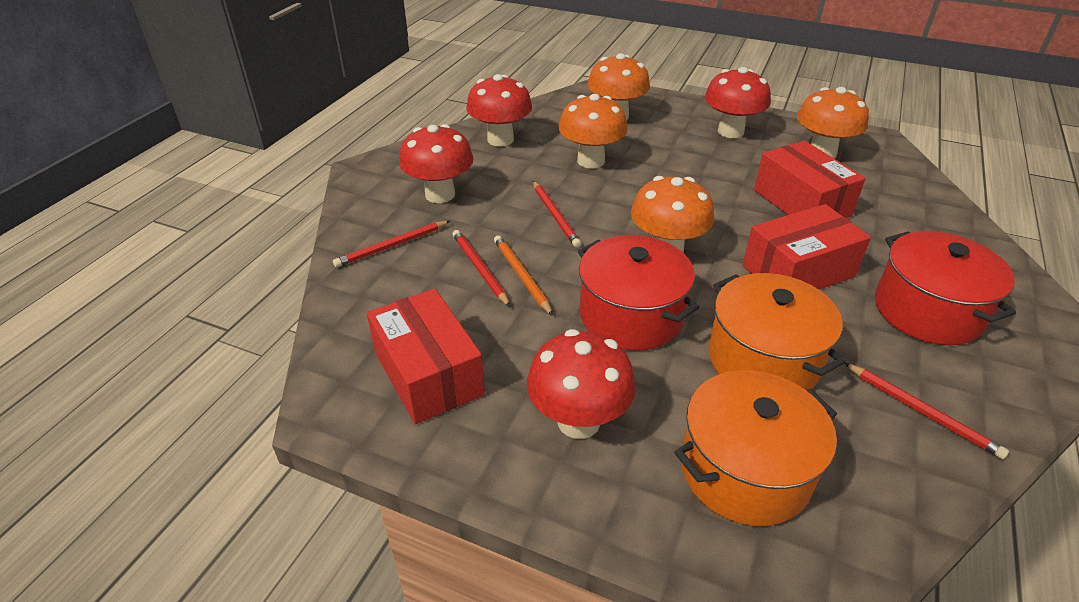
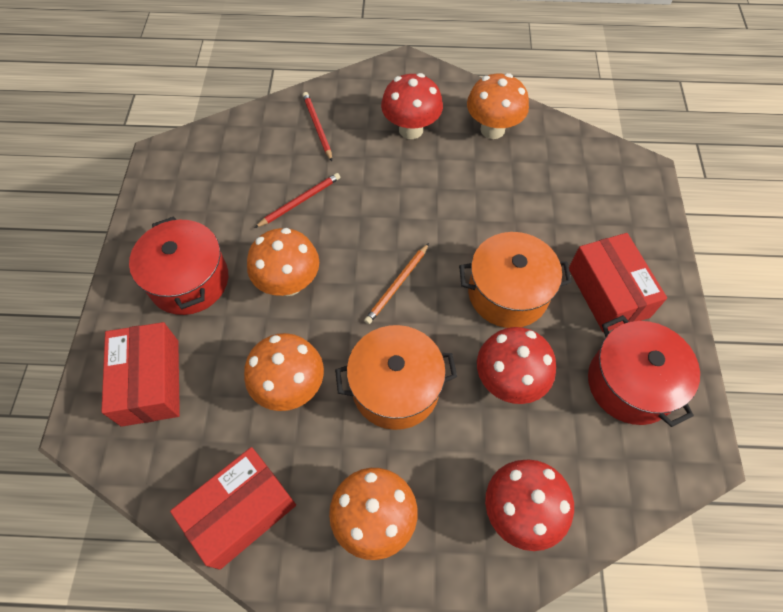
red mushroom: 4 -> 3
red pencil: 4 -> 2

